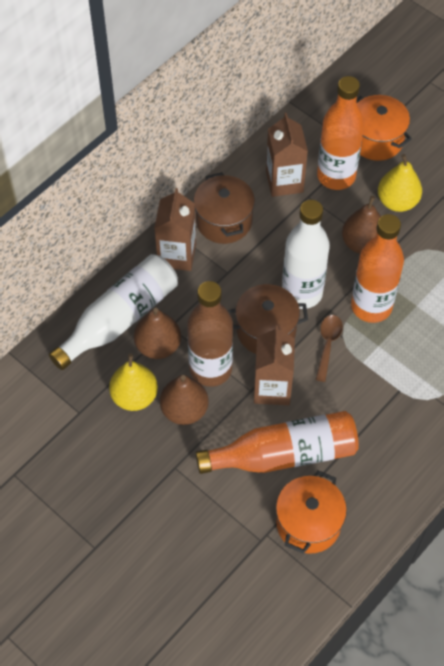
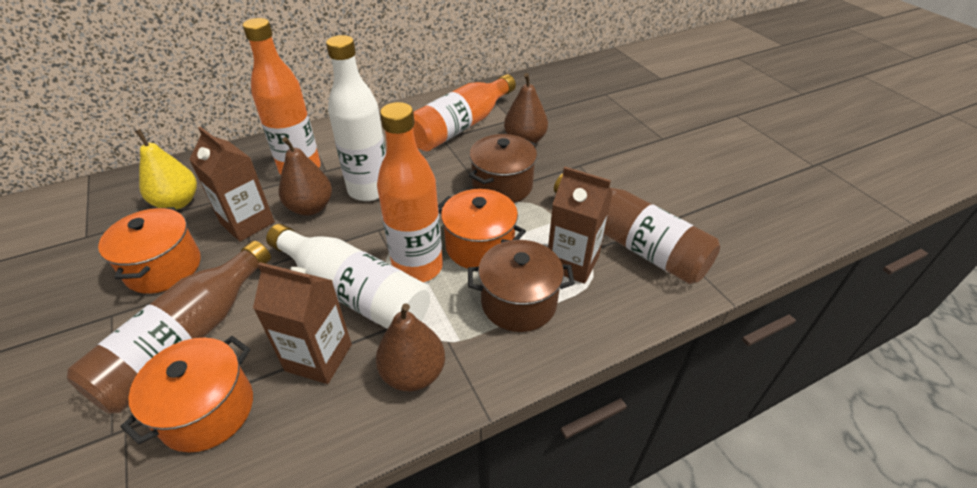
brown bottle: 1 -> 2
brown spoon: 1 -> 0
orange pot: 2 -> 3
yellow pear: 2 -> 1

